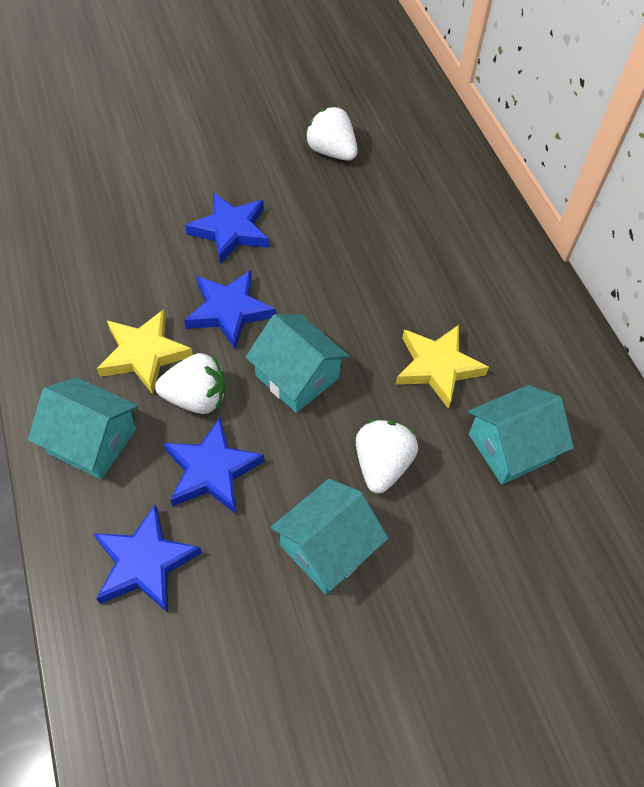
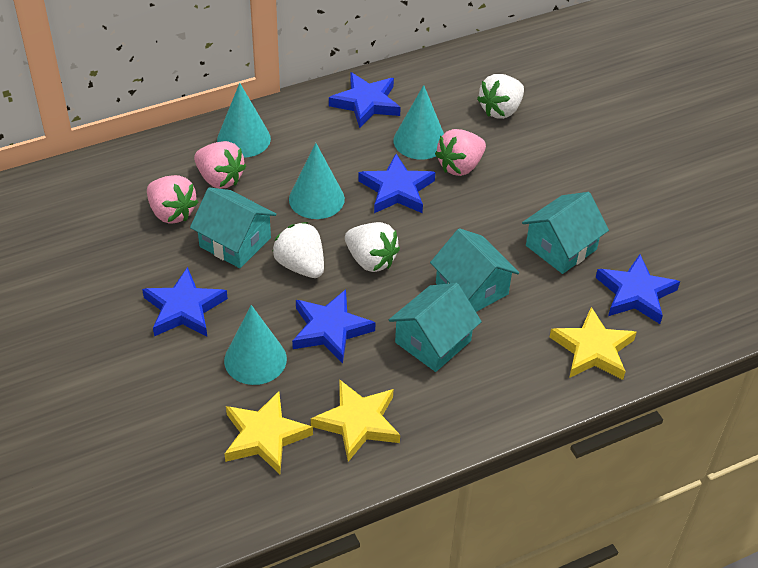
blue star: 4 -> 5
pink strawberry: 0 -> 3
turquoise cone: 0 -> 4
yellow star: 2 -> 3

